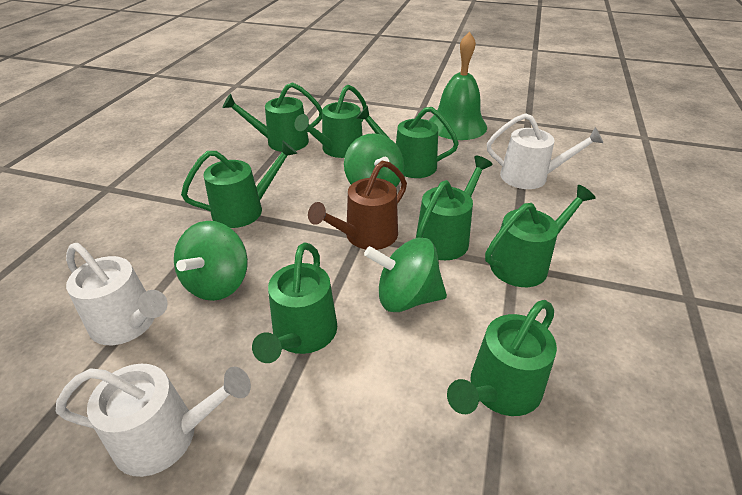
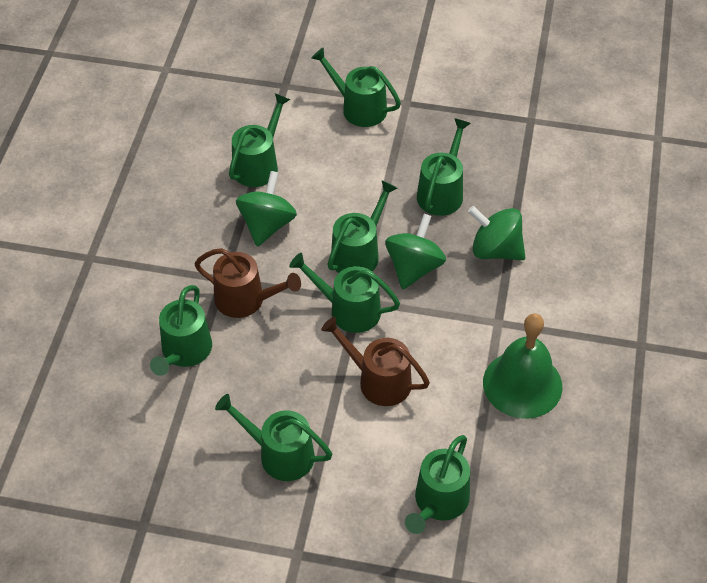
brown watering can: 1 -> 2
white watering can: 3 -> 0

